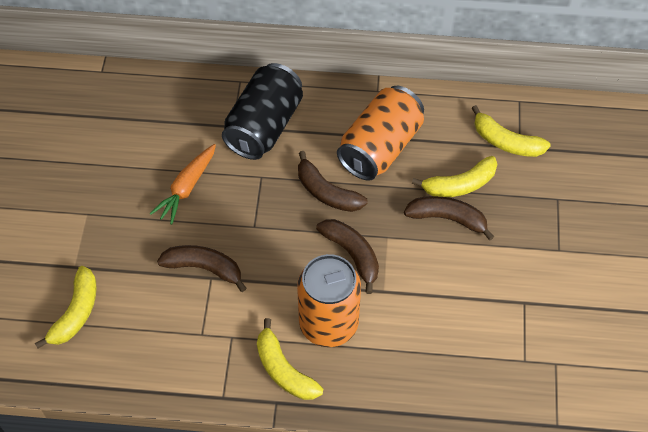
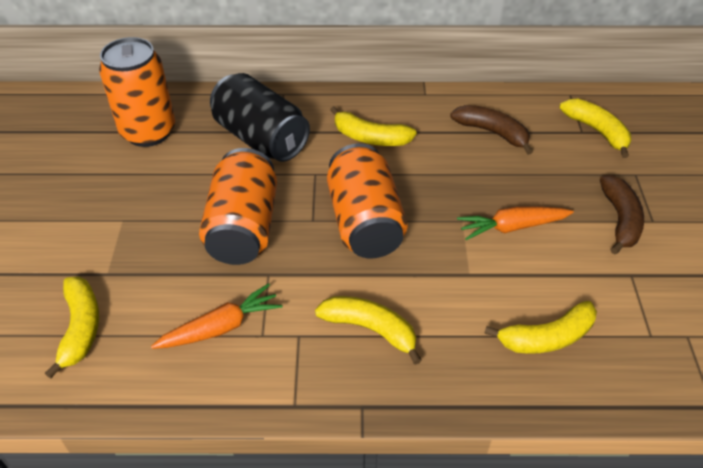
brown banana: 4 -> 2
orange can: 2 -> 3
orange carrot: 1 -> 2
yellow banana: 4 -> 5

